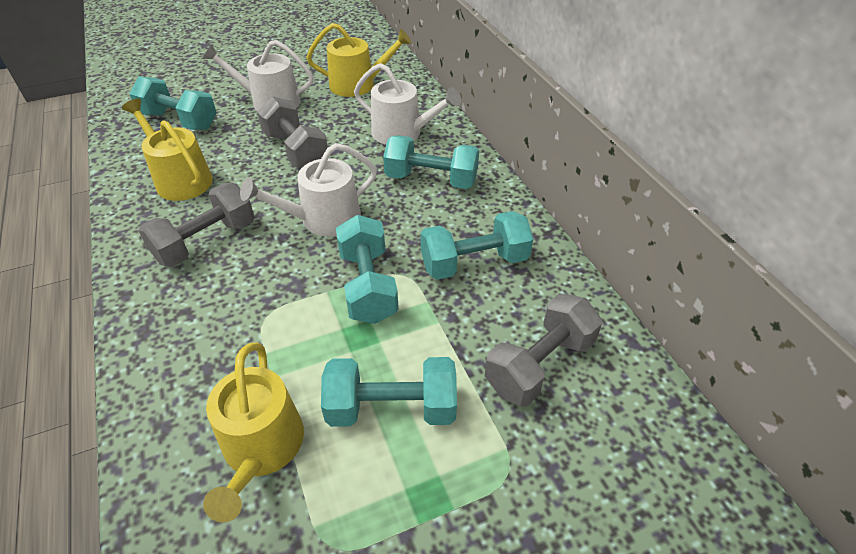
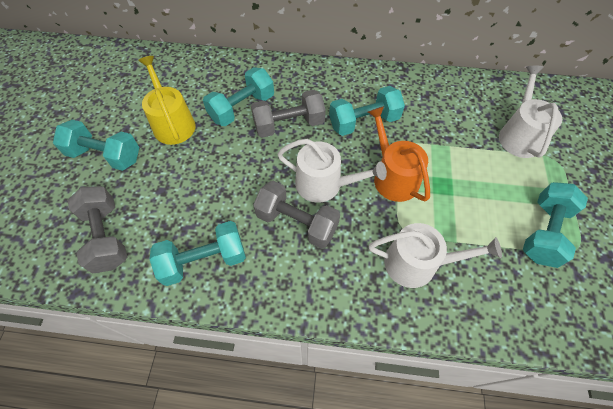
orange watering can: 0 -> 1
yellow watering can: 3 -> 1

